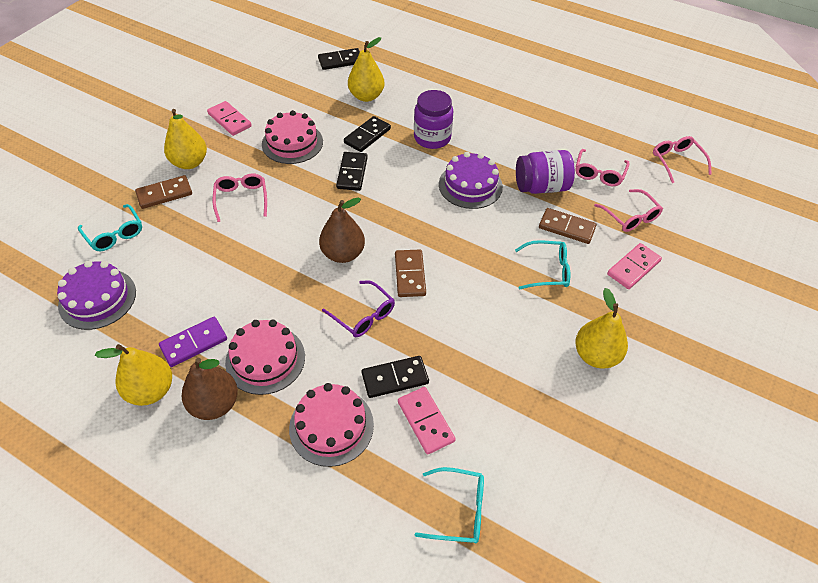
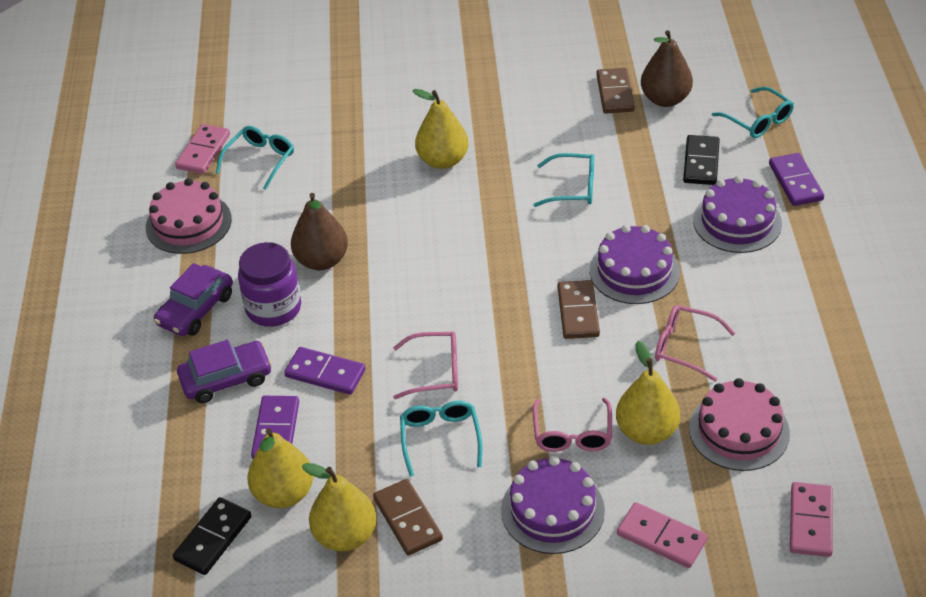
black domino: 4 -> 2
pink cake: 3 -> 2
pink glasses: 4 -> 3
purple cake: 2 -> 3
purple car: 0 -> 2
purple domino: 1 -> 3
purple glasses: 1 -> 0
purple jar: 2 -> 1
turquoise glasses: 3 -> 4

